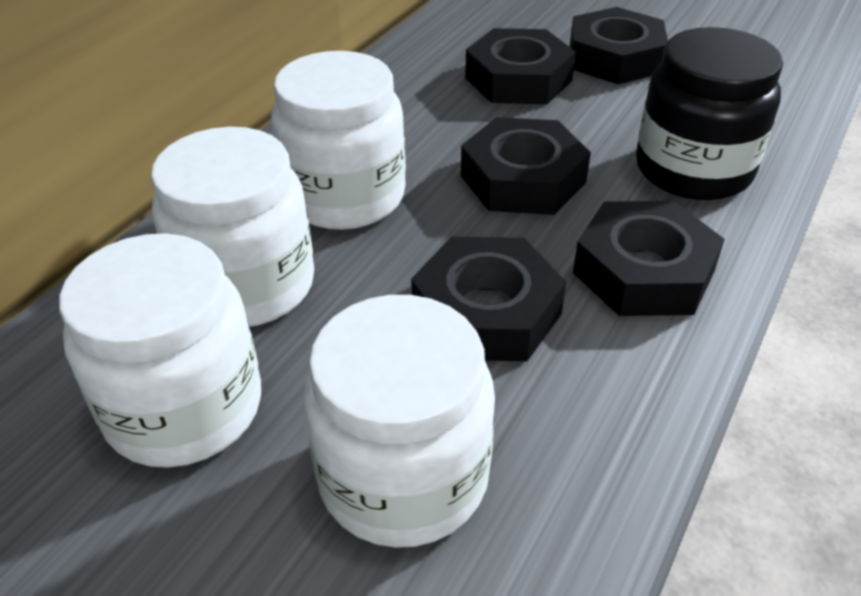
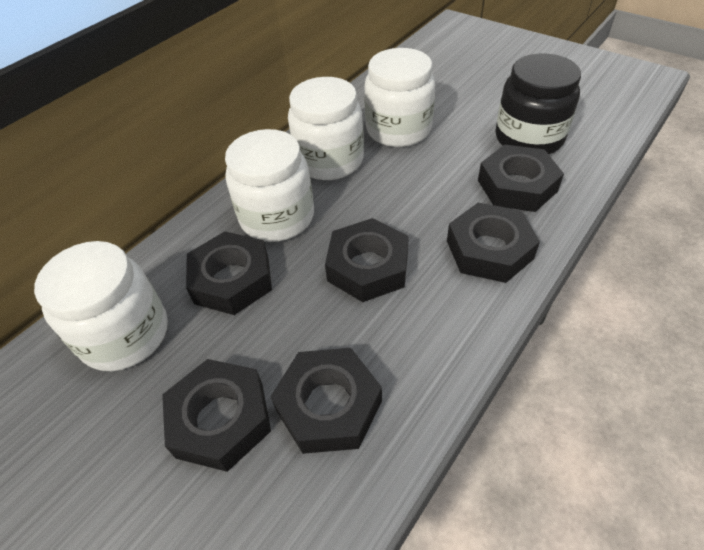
black nut: 5 -> 6

